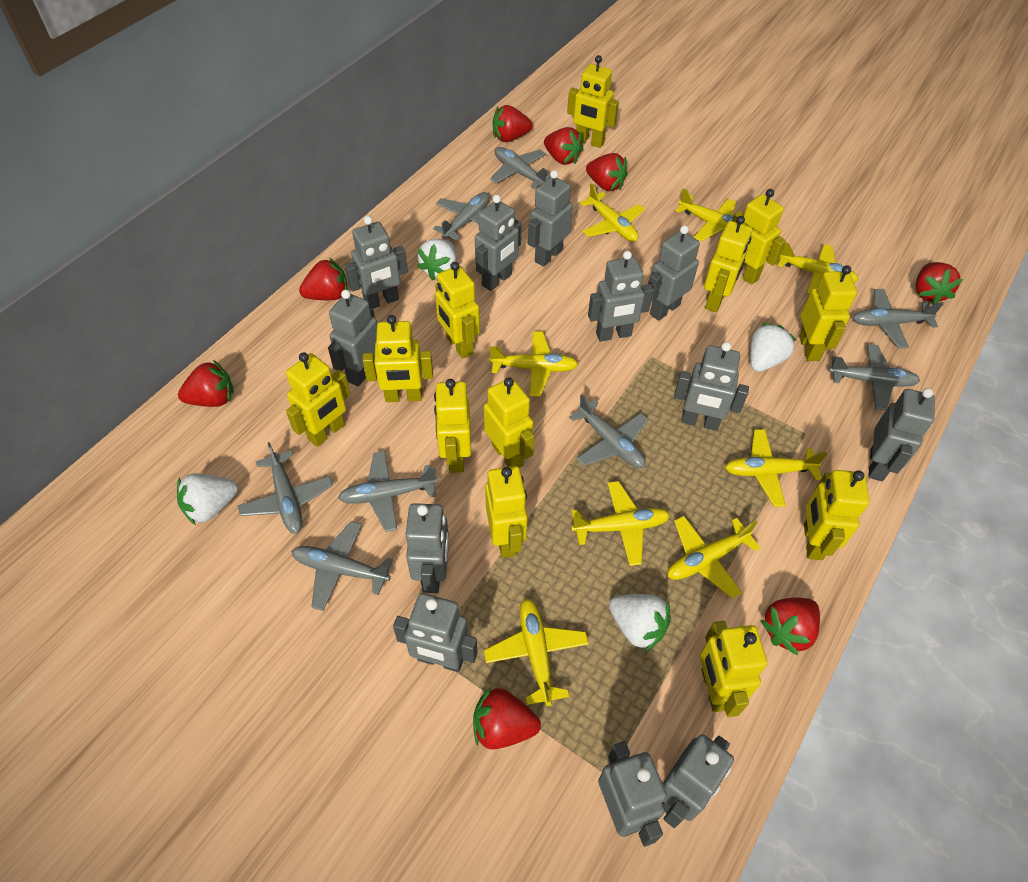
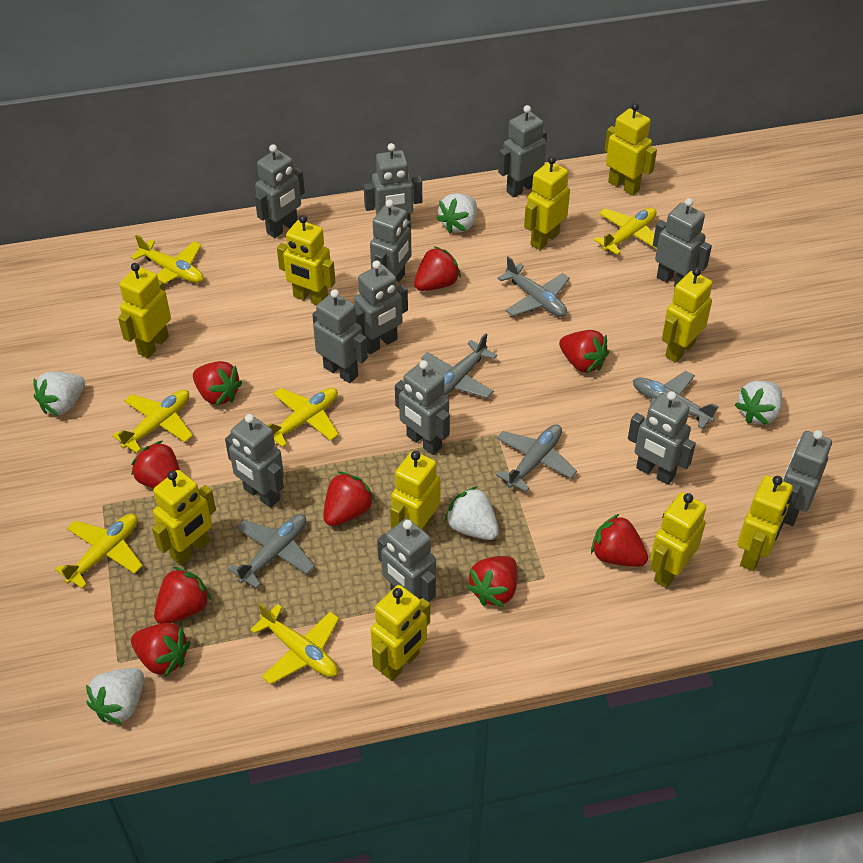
grey plane: 8 -> 5
red strawberry: 8 -> 9
white strawberry: 4 -> 5
yellow plane: 8 -> 6
yellow robot: 12 -> 10

